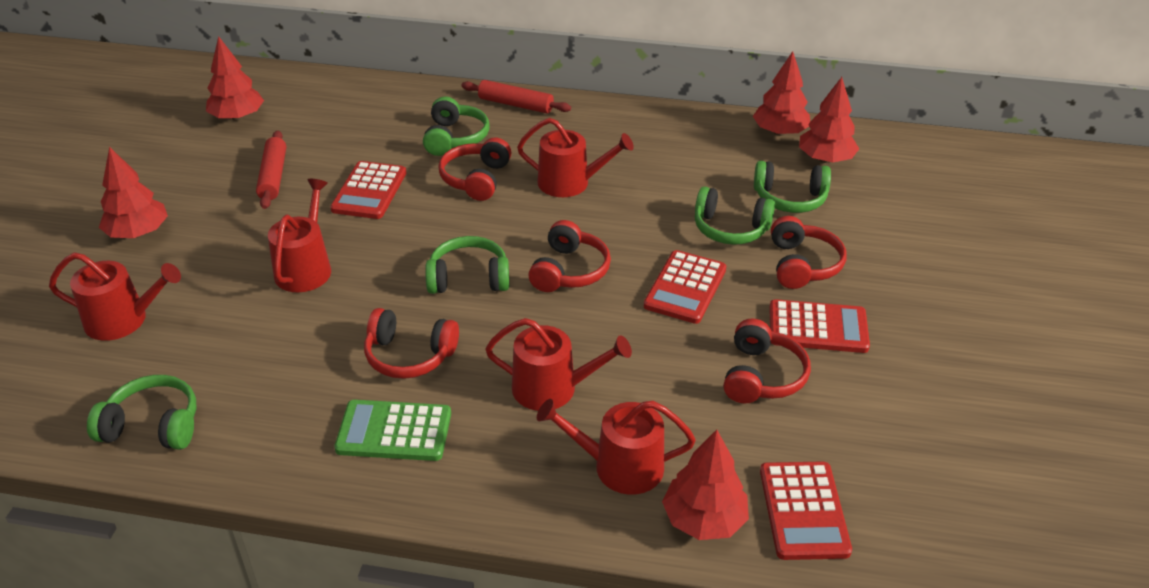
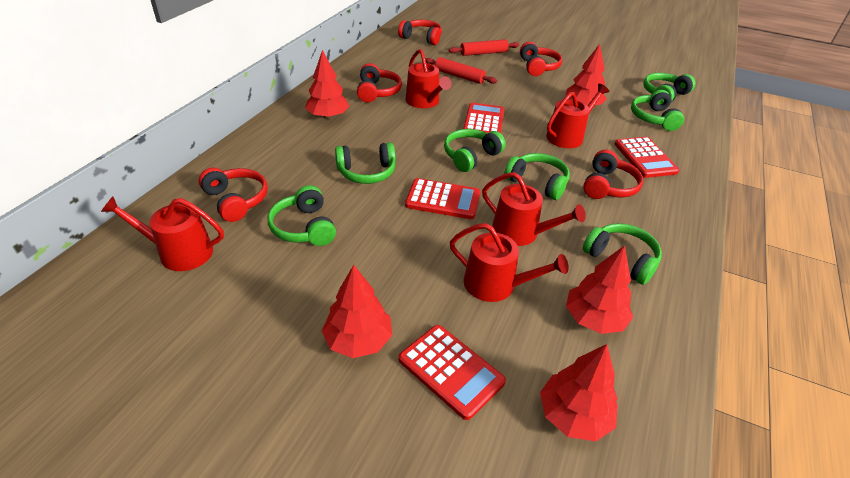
green calculator: 1 -> 0
green headphones: 5 -> 7

